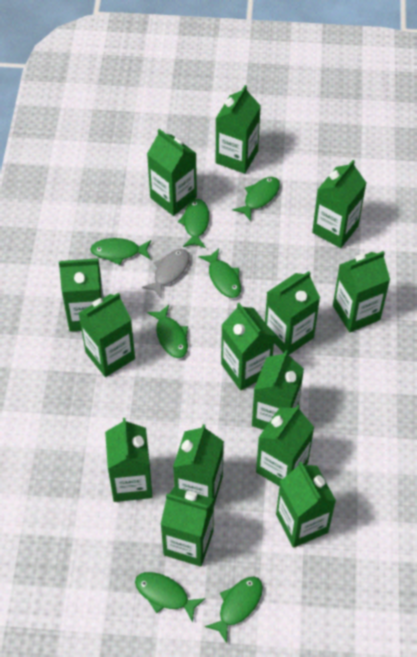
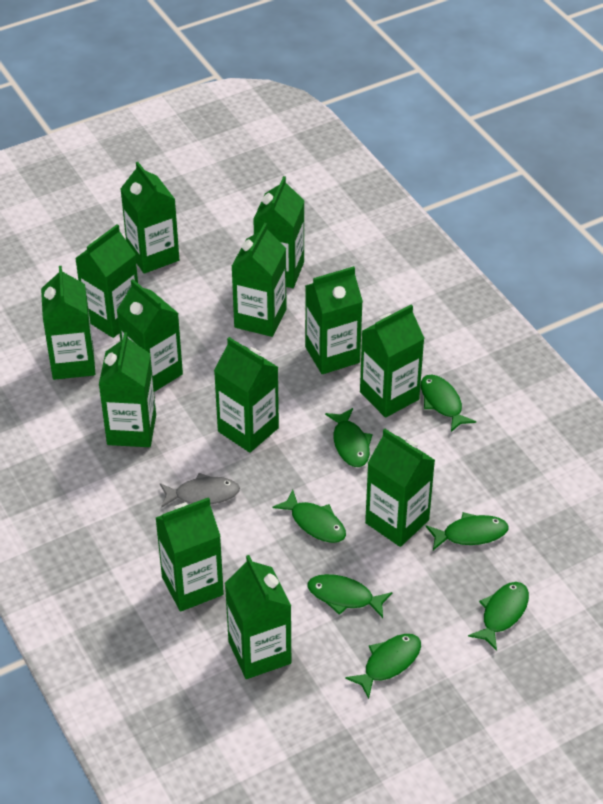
green carton: 14 -> 13

